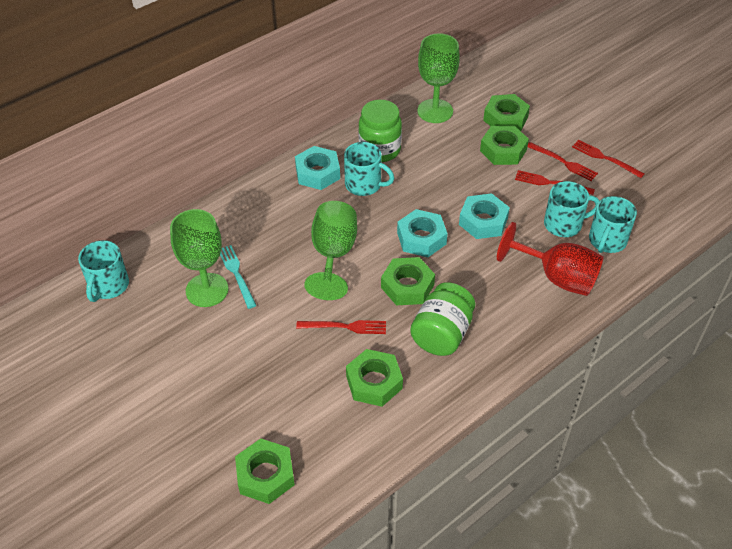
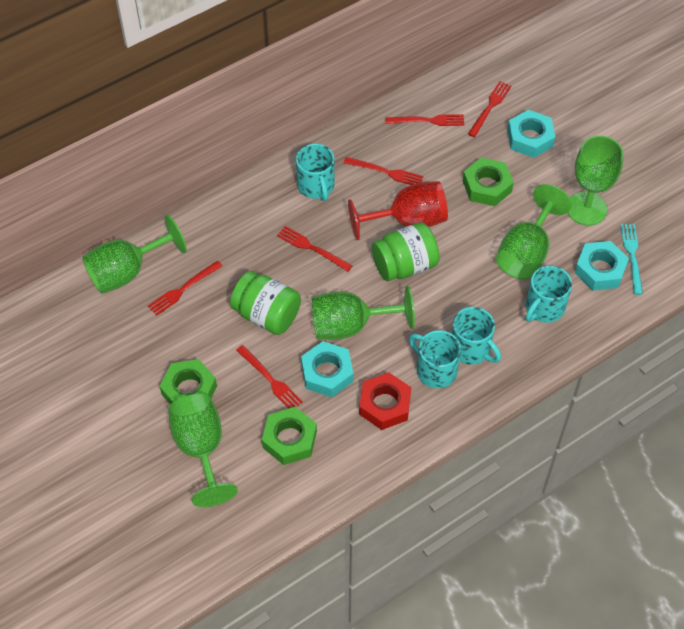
green goblet: 3 -> 5
green nut: 5 -> 3
red fork: 4 -> 6
red nut: 0 -> 1

